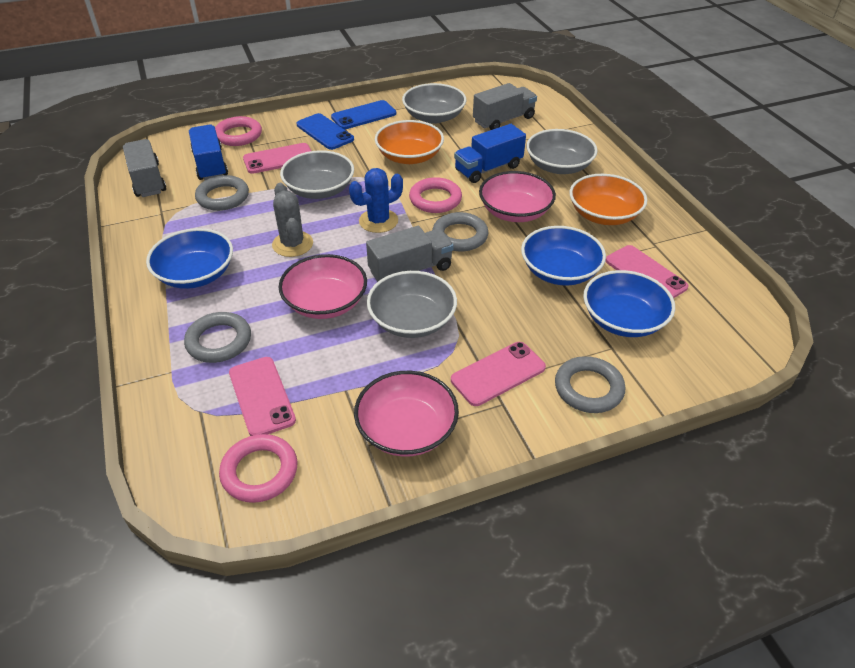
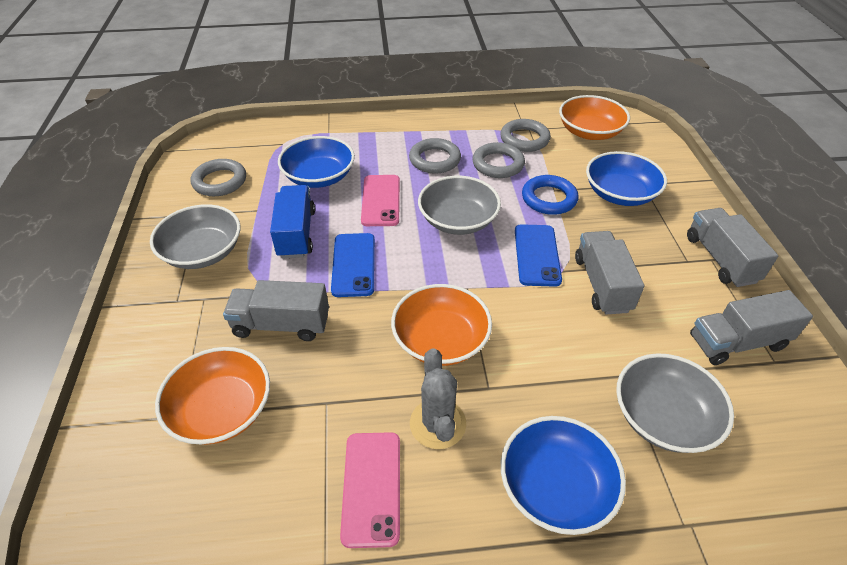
blue cactus: 1 -> 0
blue ring: 0 -> 1
blue truck: 2 -> 1
grey bowl: 4 -> 3
grey truck: 3 -> 4
orange bowl: 2 -> 3
pink bowl: 3 -> 0
pink phone: 4 -> 2
pink ring: 3 -> 0

